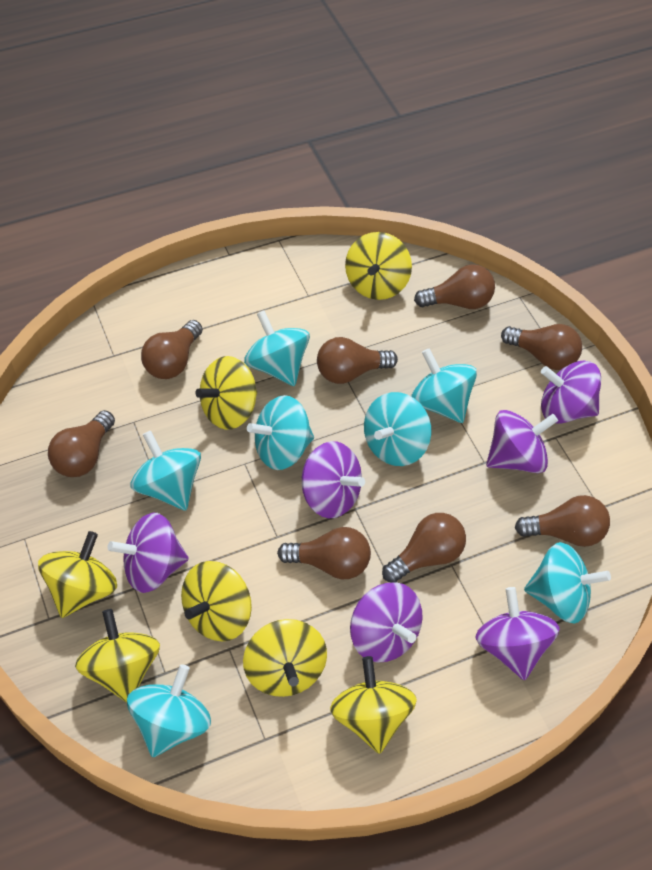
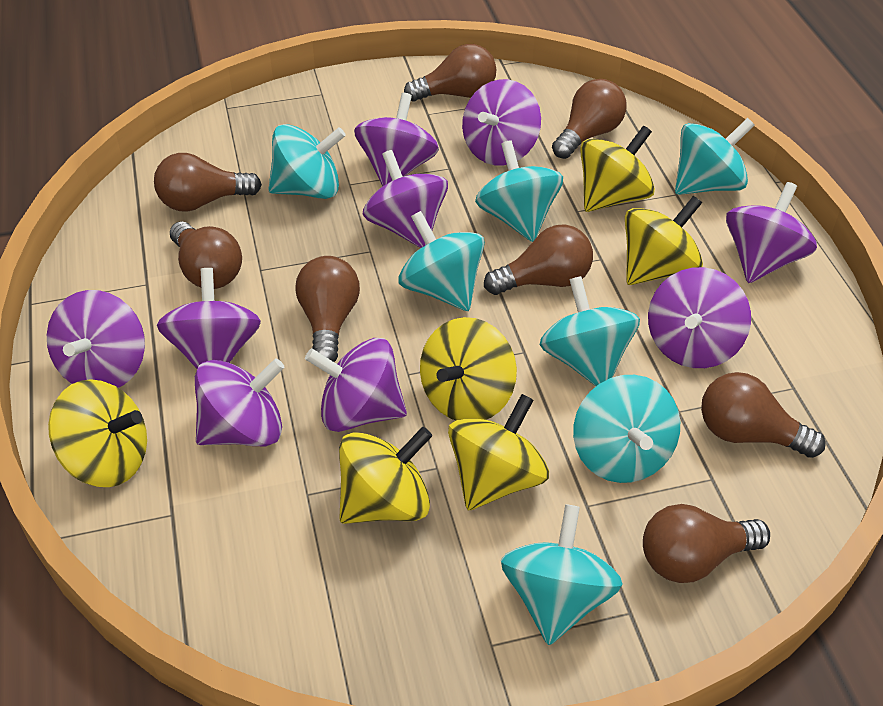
purple spinning top: 6 -> 9
yellow spinning top: 7 -> 6

